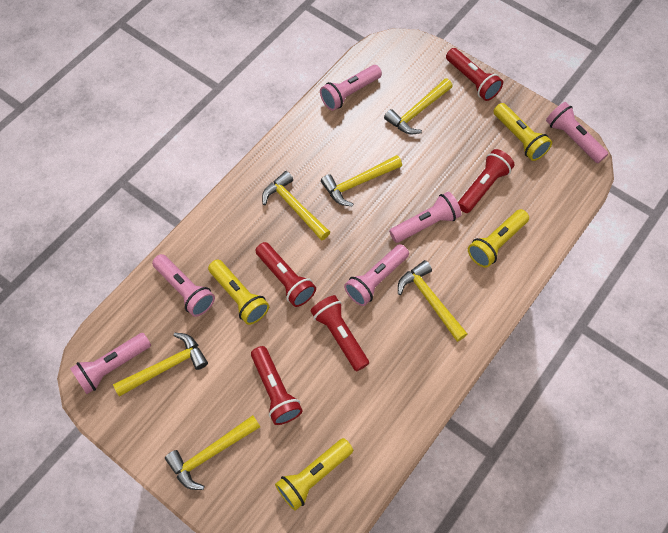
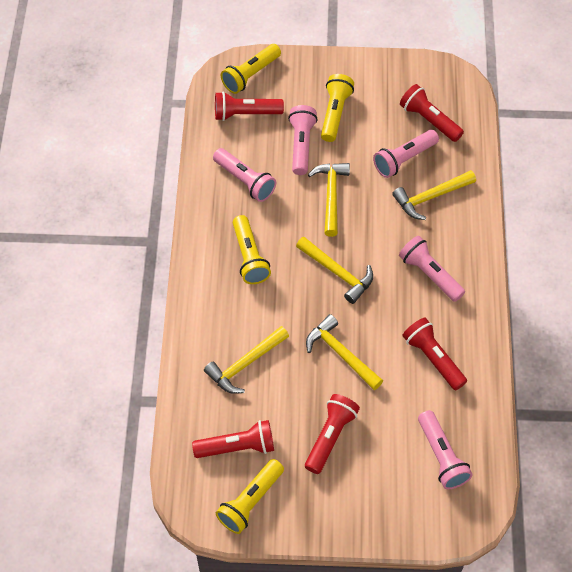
pink flashlight: 6 -> 5
yellow hammer: 6 -> 5

